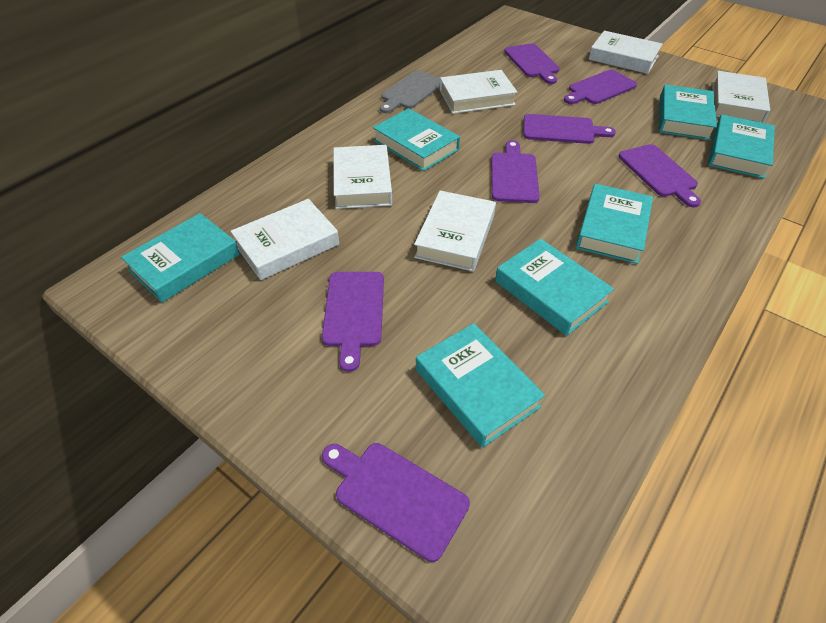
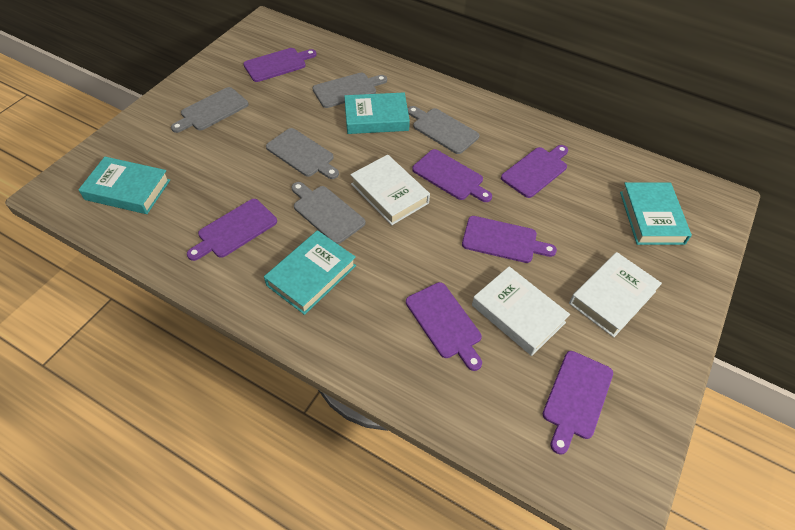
grey cutting board: 1 -> 5
turquoise book: 7 -> 4
white book: 6 -> 3

